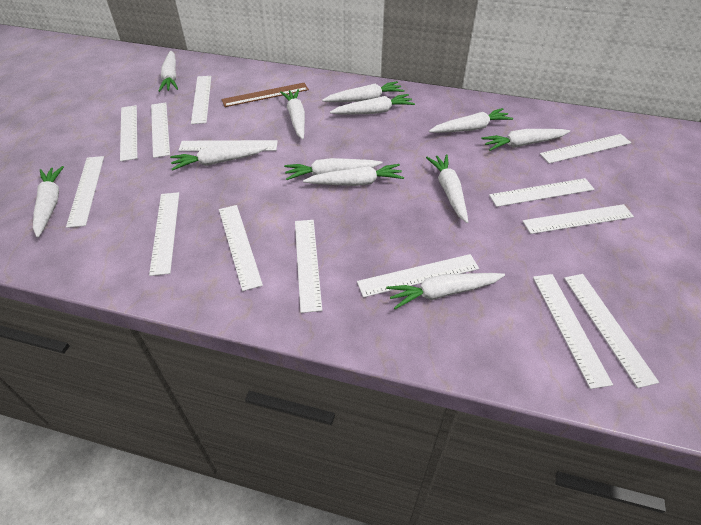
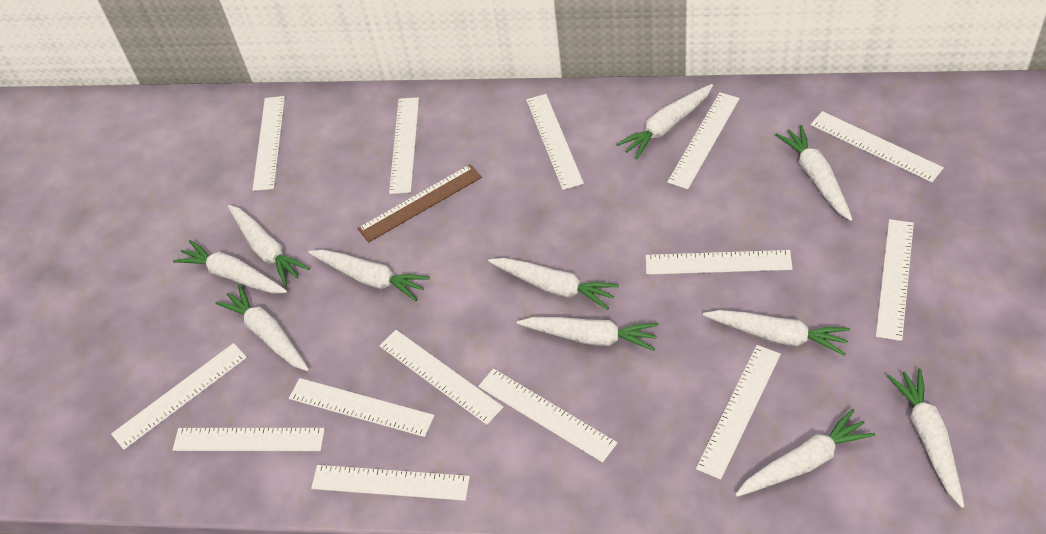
white carrot: 12 -> 11

